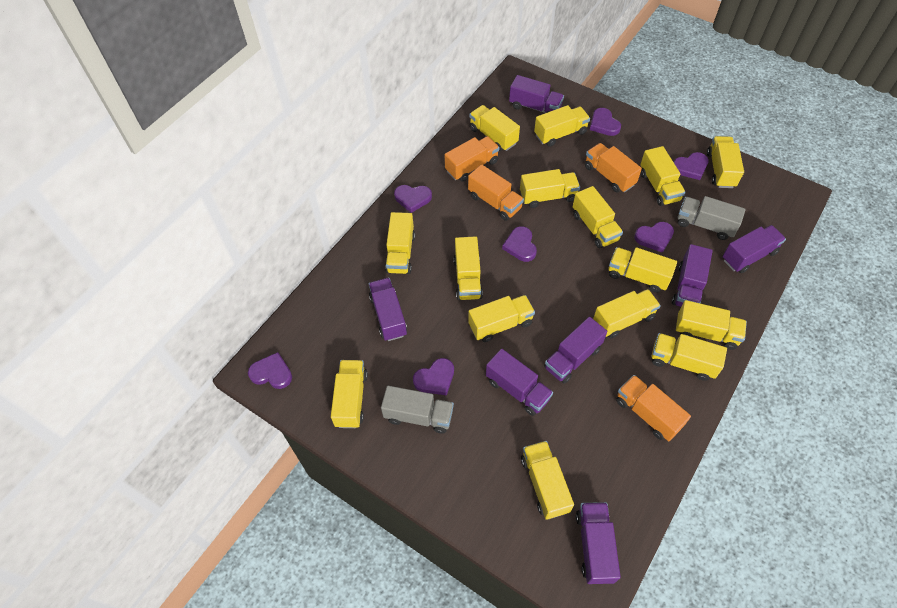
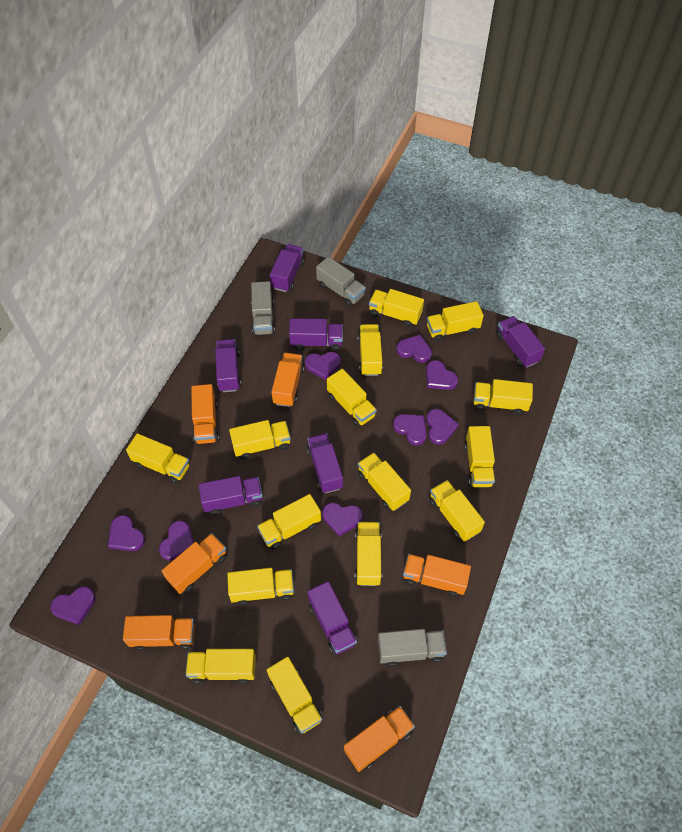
grey truck: 2 -> 3
orange truck: 4 -> 6
purple heart: 7 -> 9

